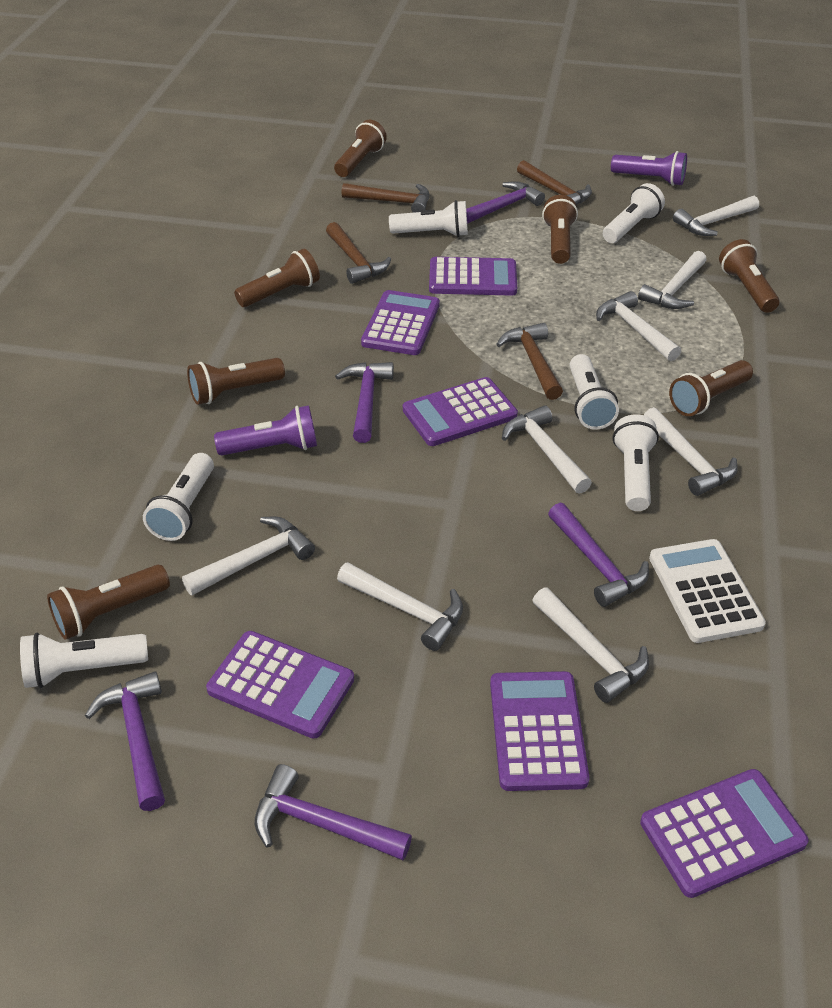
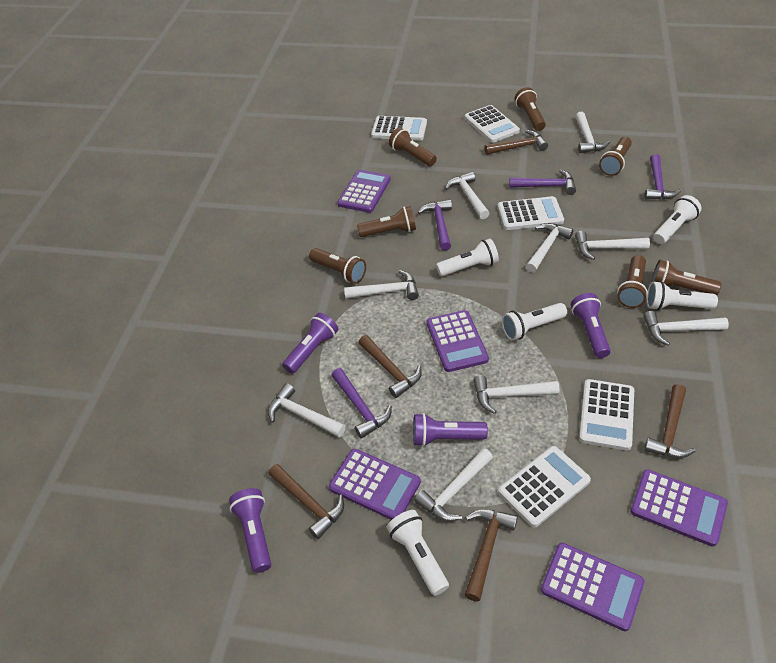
brown hammer: 4 -> 5
purple calculator: 6 -> 5
purple flashlight: 2 -> 4
purple hammer: 5 -> 4
white calculator: 1 -> 5
white flashlight: 6 -> 5
white hammer: 8 -> 9

